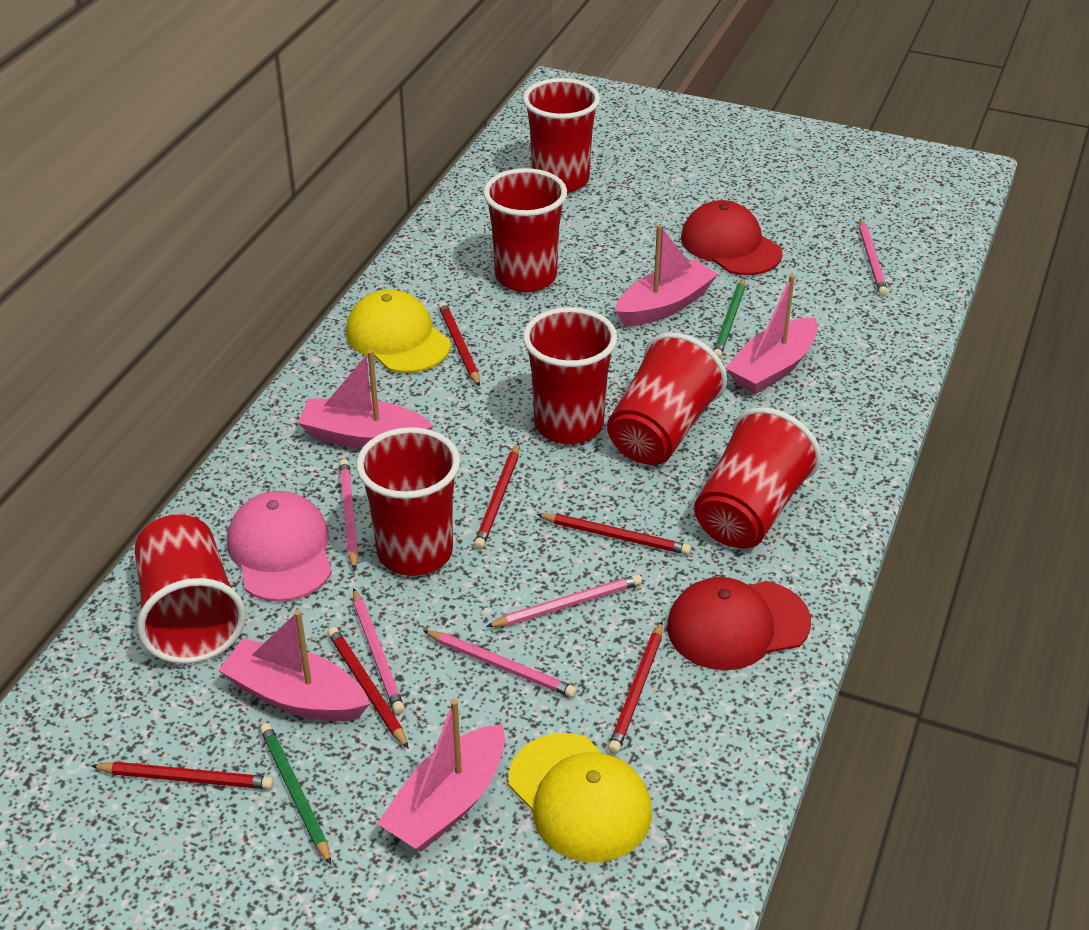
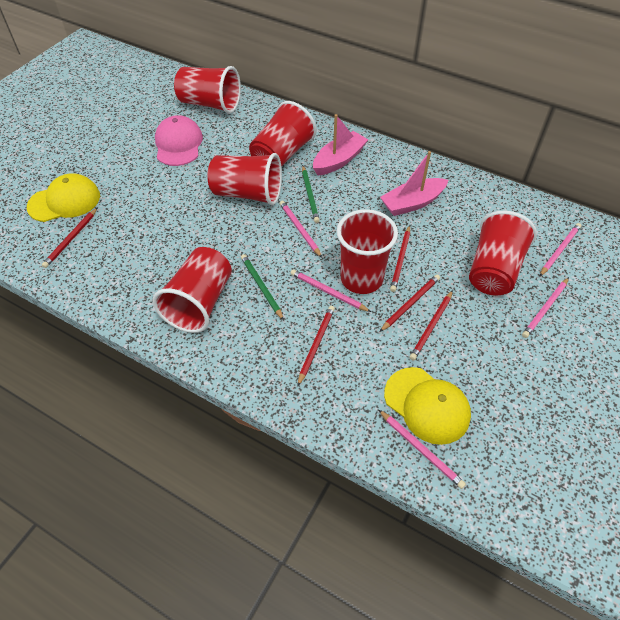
pink boat: 5 -> 2
red cap: 2 -> 0
red cup: 7 -> 6
red pencil: 6 -> 5

